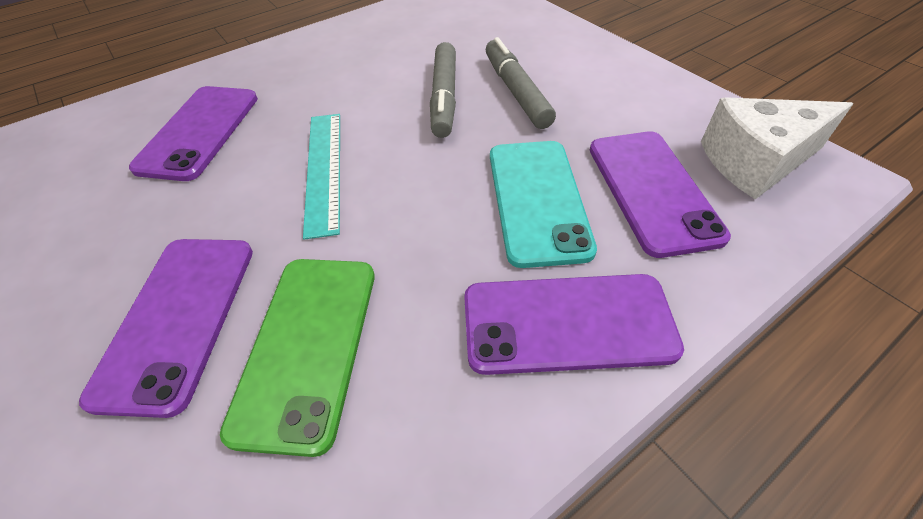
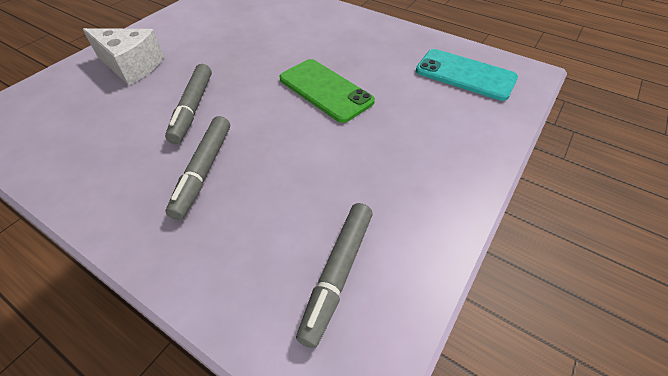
grey marker: 2 -> 3
purple phone: 4 -> 0
turquoise ruler: 1 -> 0

